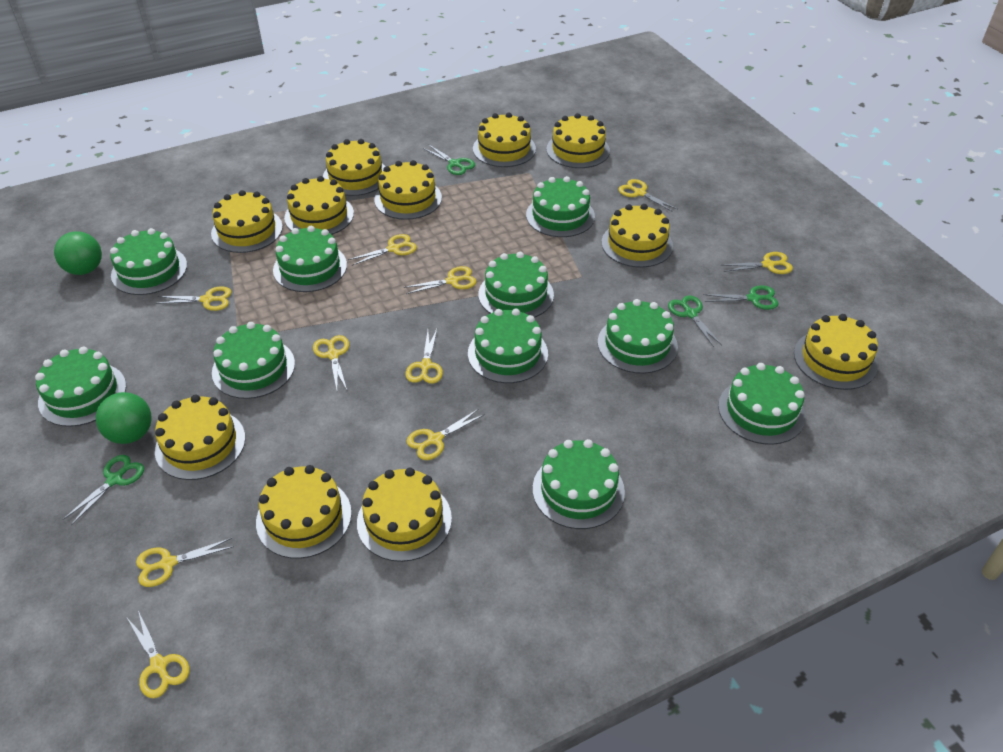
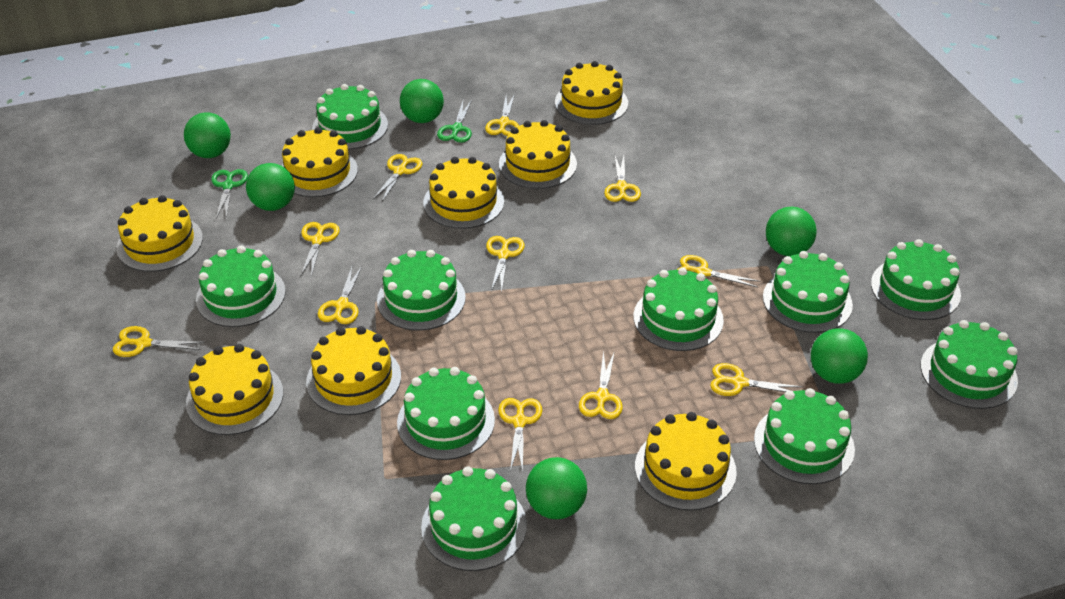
green ball: 2 -> 6
green scissors: 4 -> 2
yellow cake: 11 -> 8
yellow scissors: 10 -> 11

